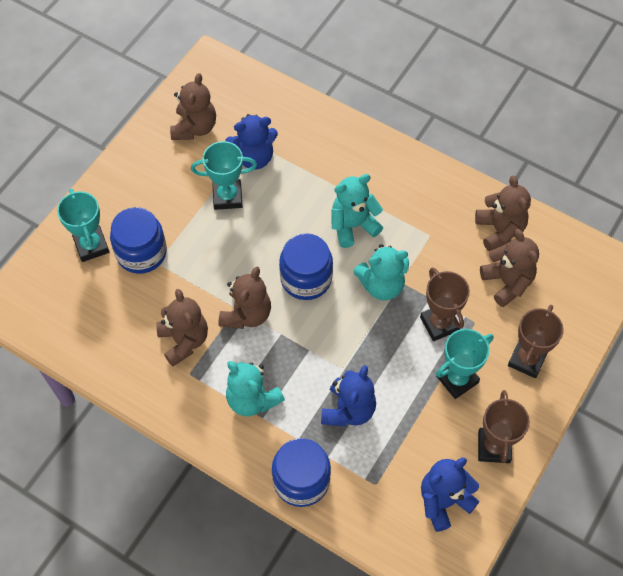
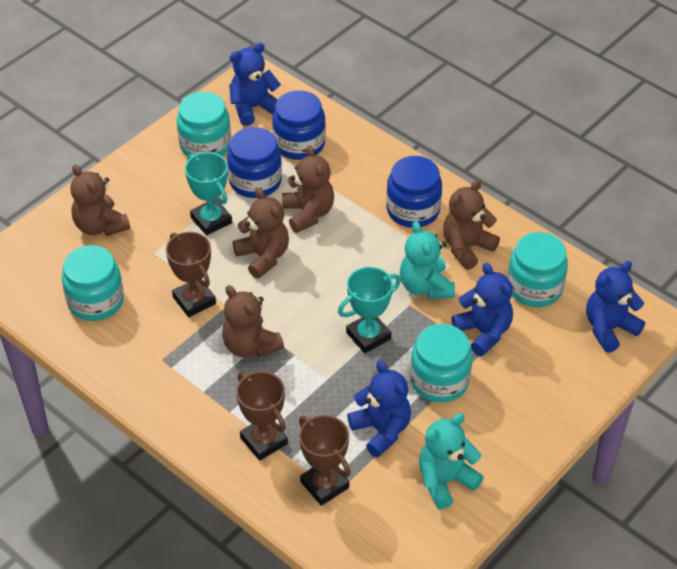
blue teddy bear: 3 -> 4
turquoise jar: 0 -> 4
turquoise teddy bear: 3 -> 2
turquoise trophy: 3 -> 2

